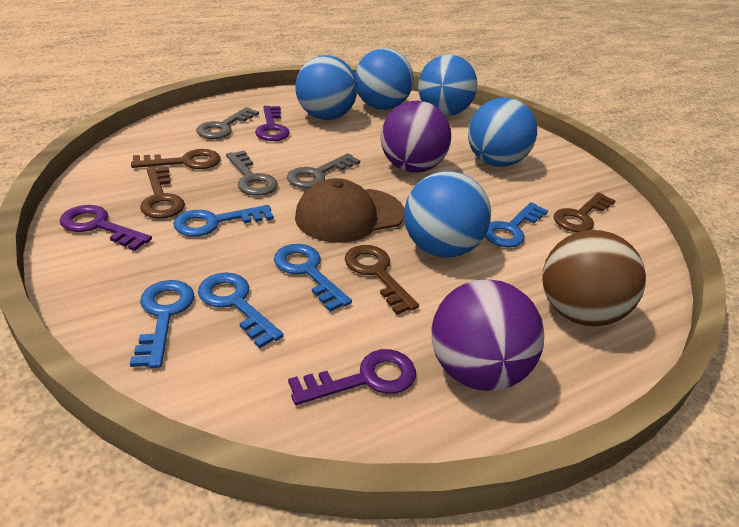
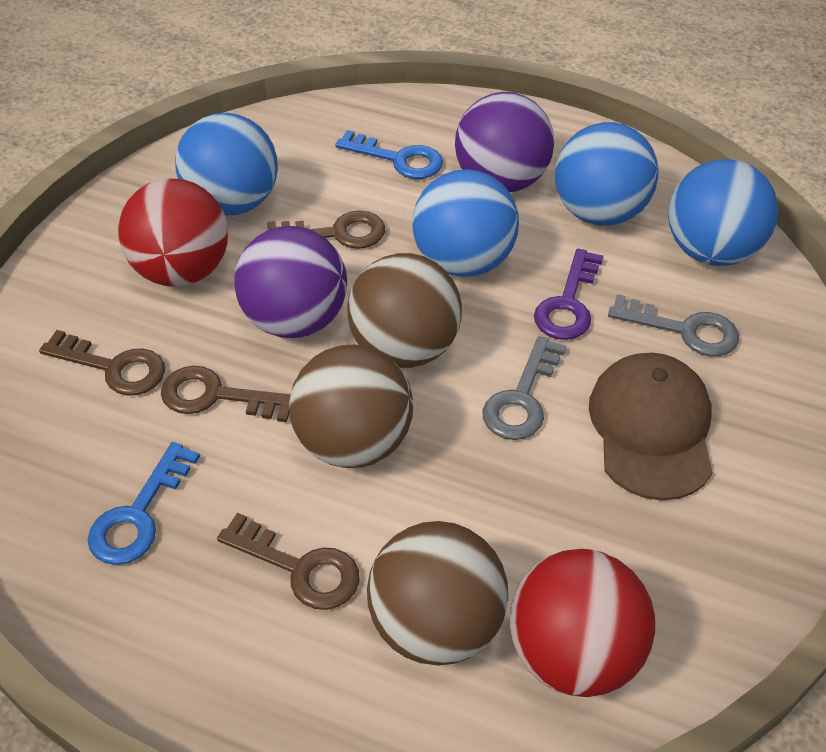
blue ball: 5 -> 4
blue key: 5 -> 2
brown ball: 1 -> 3
grey key: 3 -> 2
purple key: 3 -> 1
red ball: 0 -> 2

